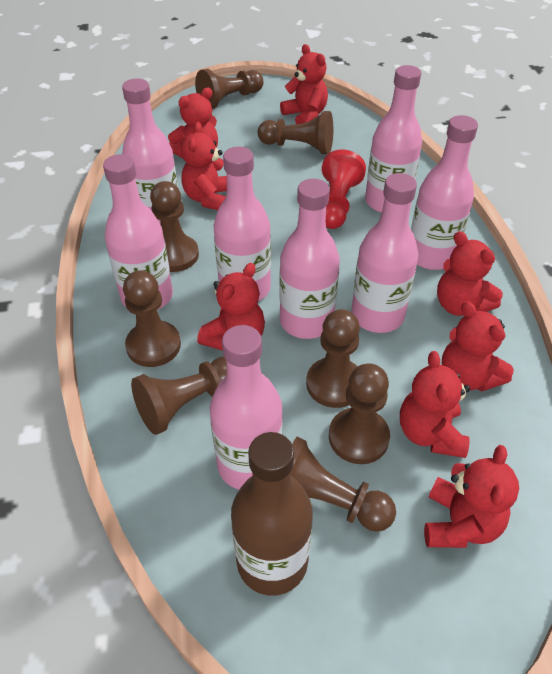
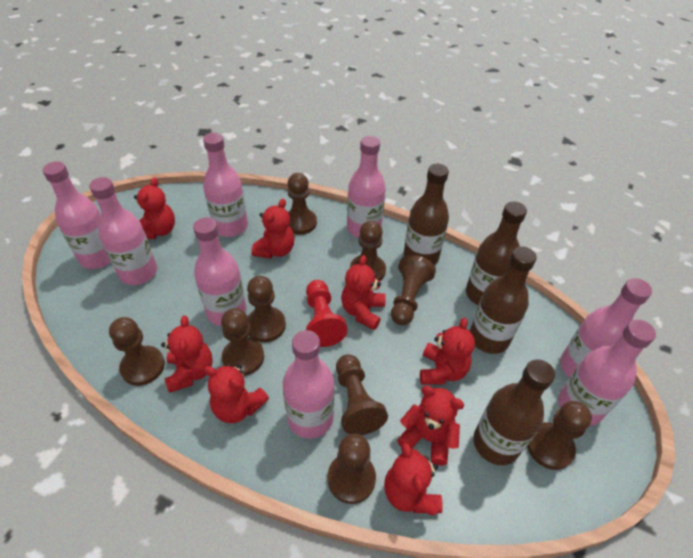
brown bottle: 1 -> 4
brown pawn: 8 -> 9

